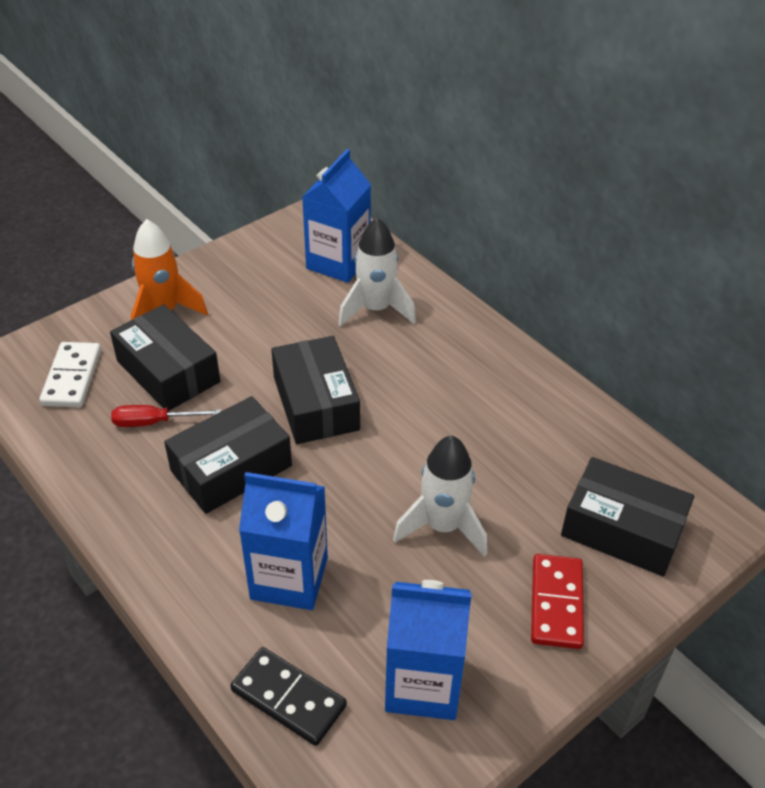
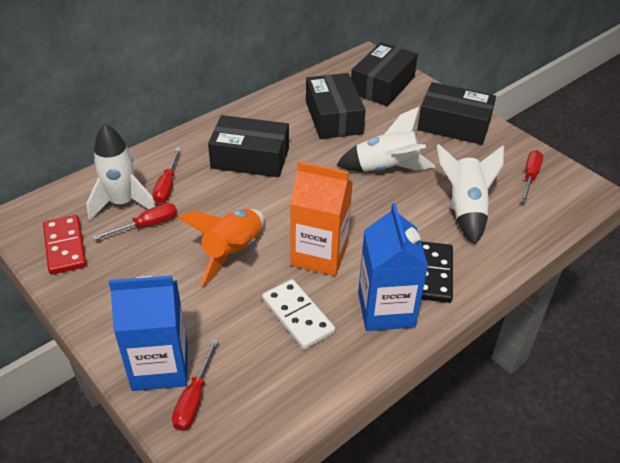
blue carton: 3 -> 2
orange carton: 0 -> 1
red screwdriver: 1 -> 4
white rocket: 2 -> 3

